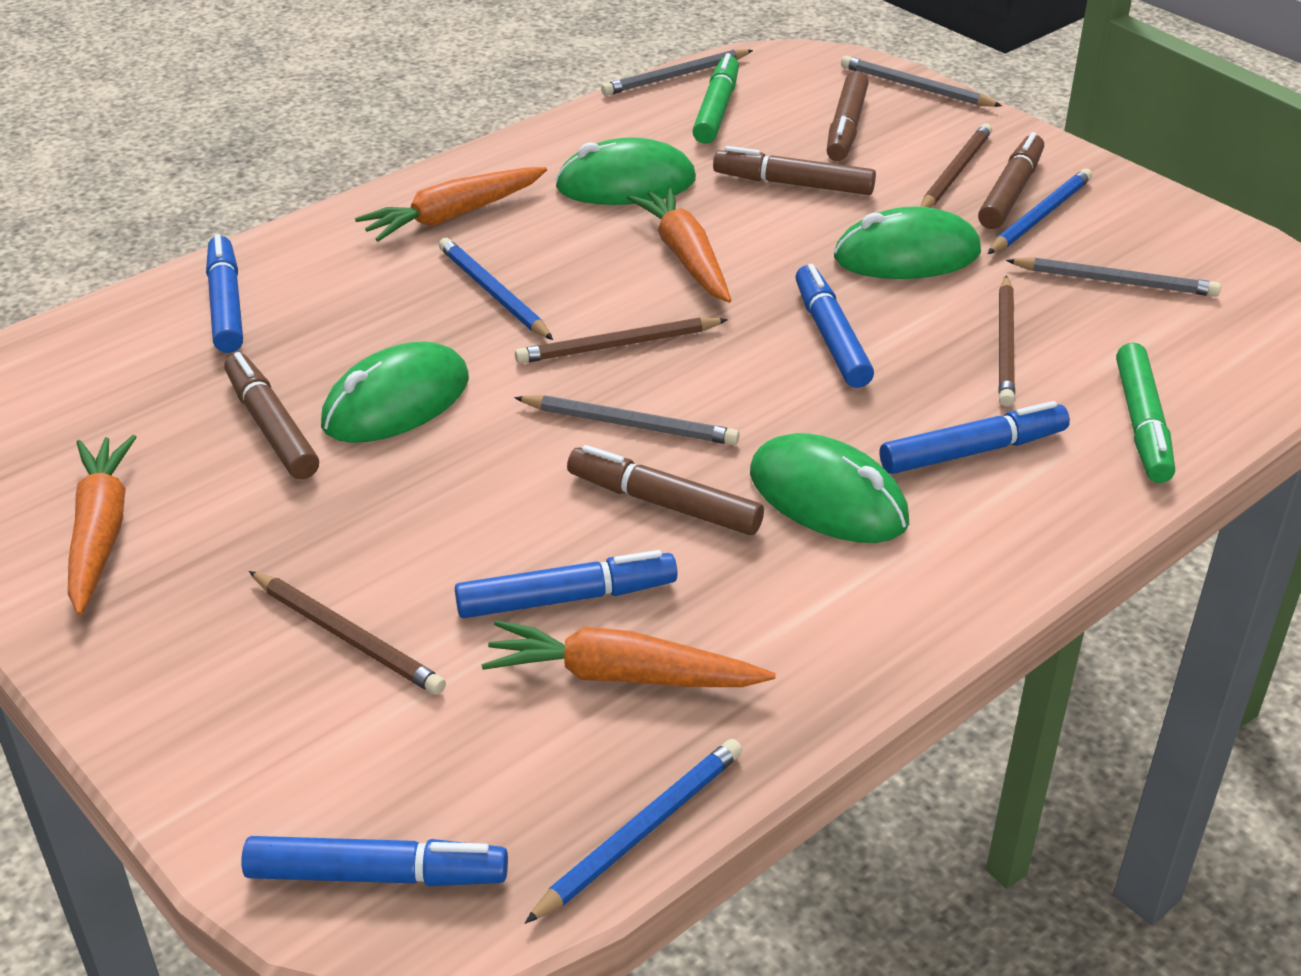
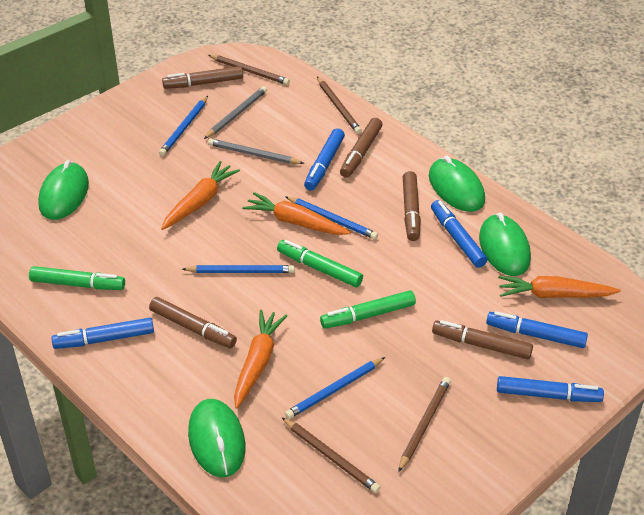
blue pencil: 3 -> 4
green marker: 2 -> 3
grey pencil: 4 -> 2

